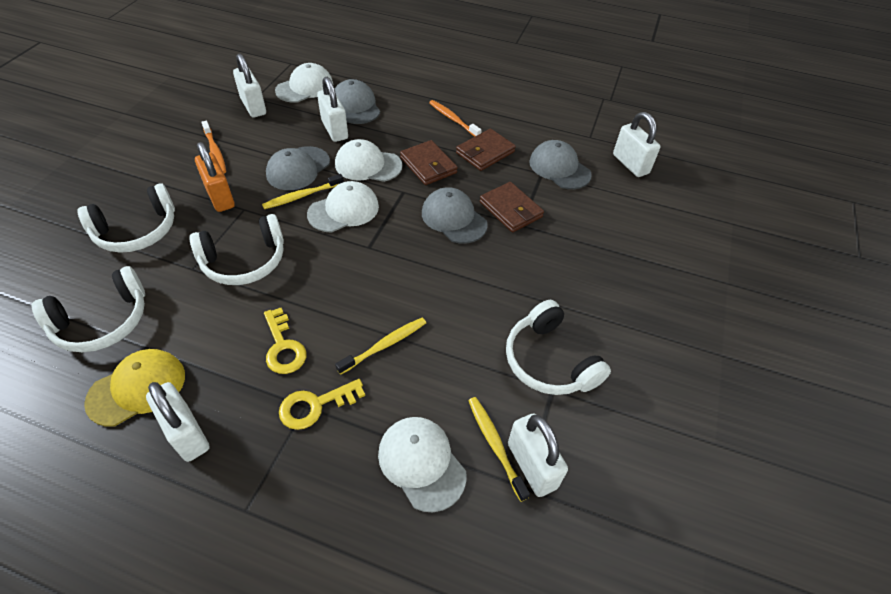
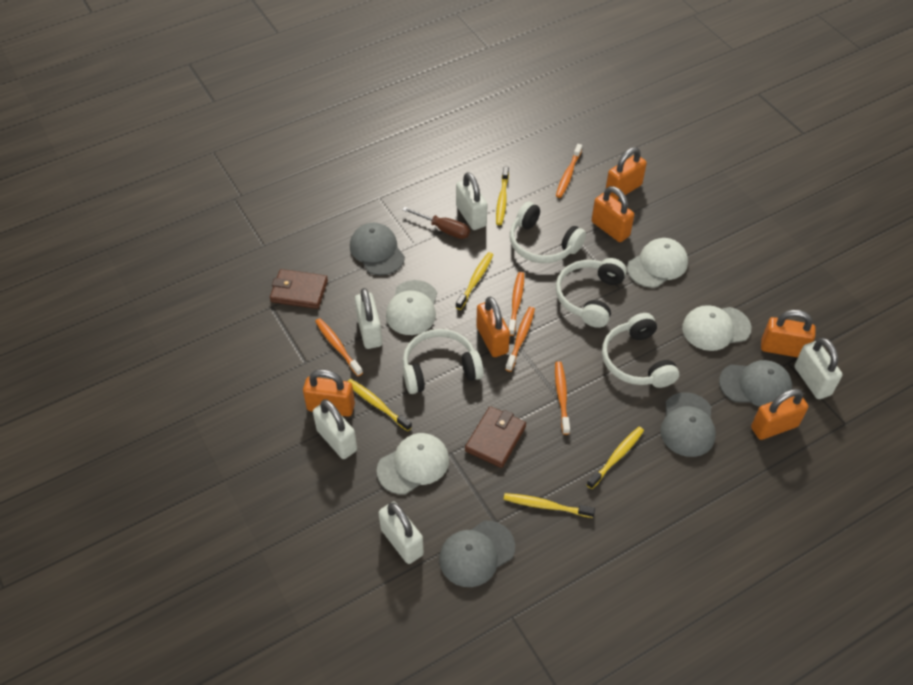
brown screwdriver: 0 -> 1
brown wallet: 3 -> 2
orange padlock: 1 -> 6
orange toothbrush: 2 -> 5
yellow cap: 1 -> 0
yellow key: 2 -> 0
yellow toothbrush: 3 -> 5

